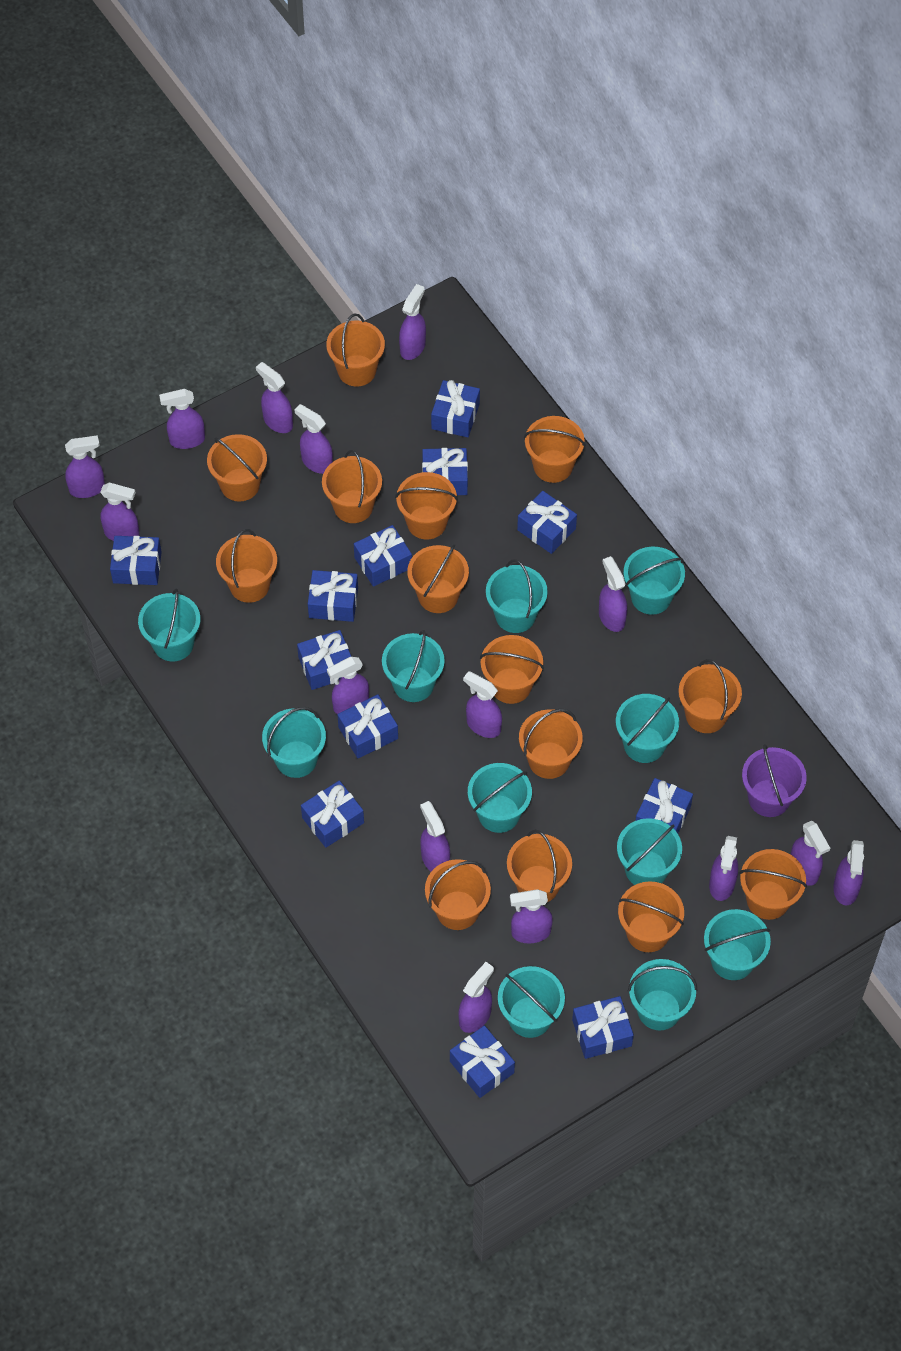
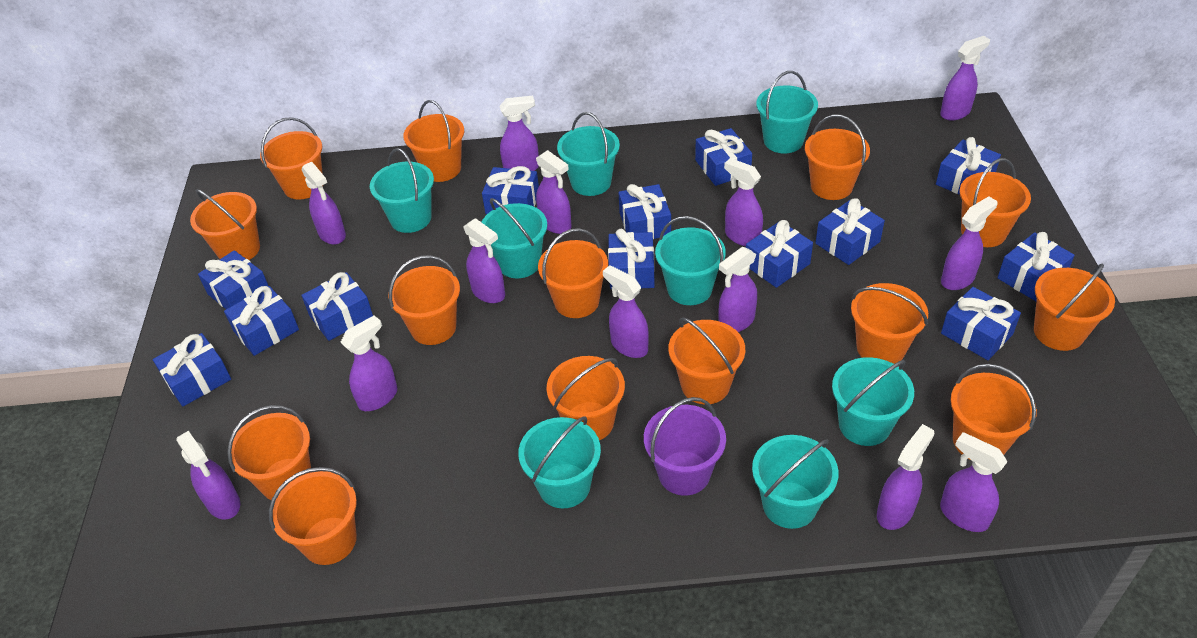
blue gift: 12 -> 13
purple spray bottle: 15 -> 13
turquoise bucket: 11 -> 8

